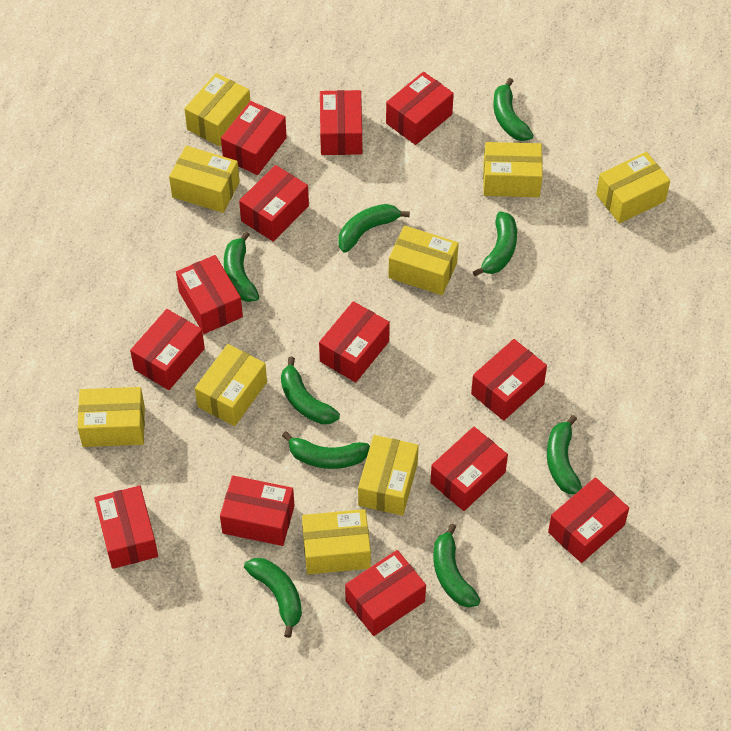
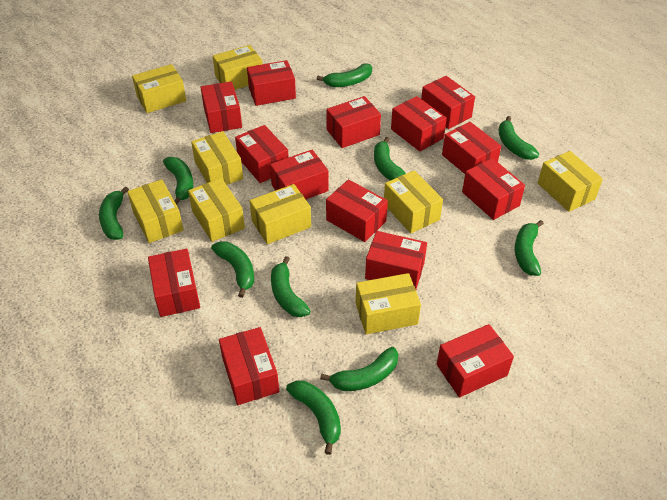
green banana: 9 -> 10
red box: 13 -> 14

